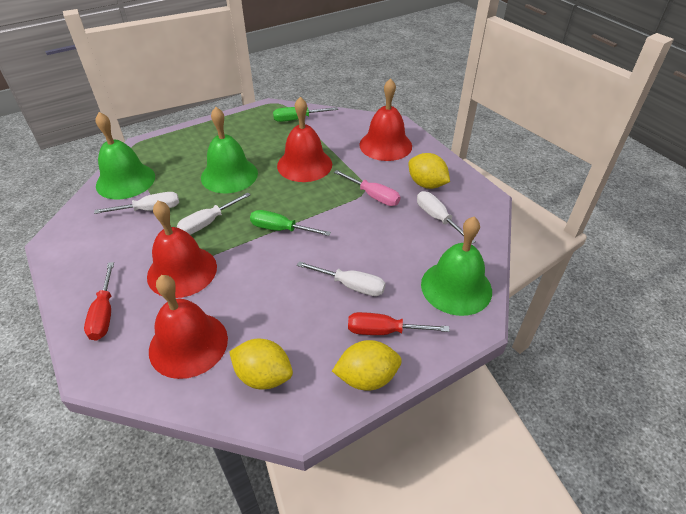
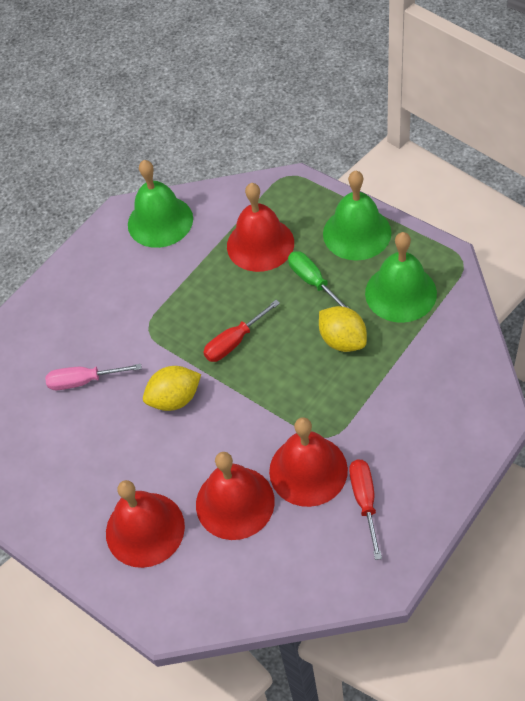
green screwdriver: 2 -> 1
white screwdriver: 4 -> 0
yellow lemon: 3 -> 2

